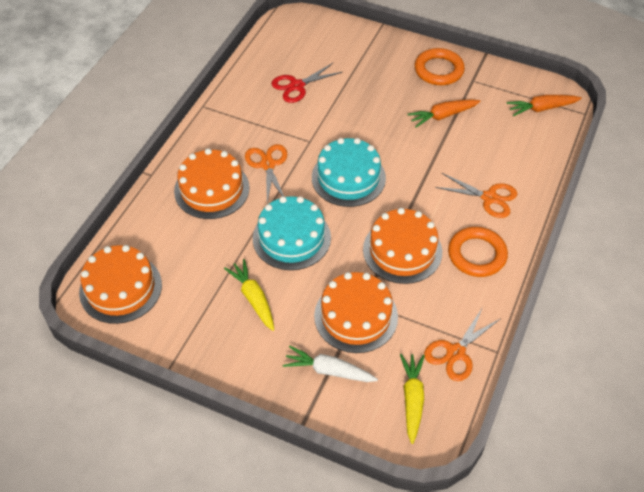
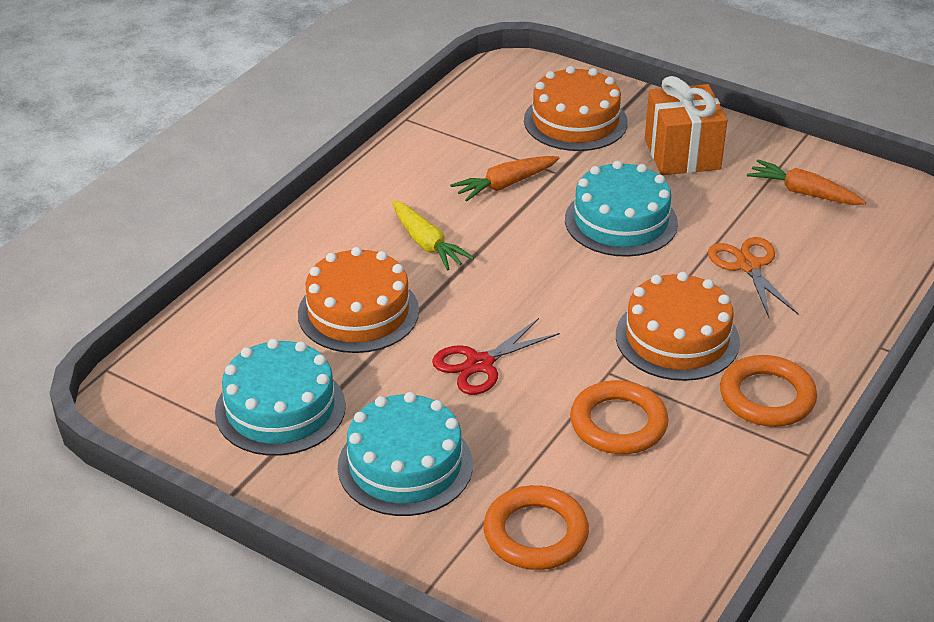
orange cake: 4 -> 3
orange gift: 0 -> 1
orange ring: 2 -> 3
orange scissors: 3 -> 1
turquoise cake: 2 -> 3
white carrot: 1 -> 0
yellow carrot: 2 -> 1

